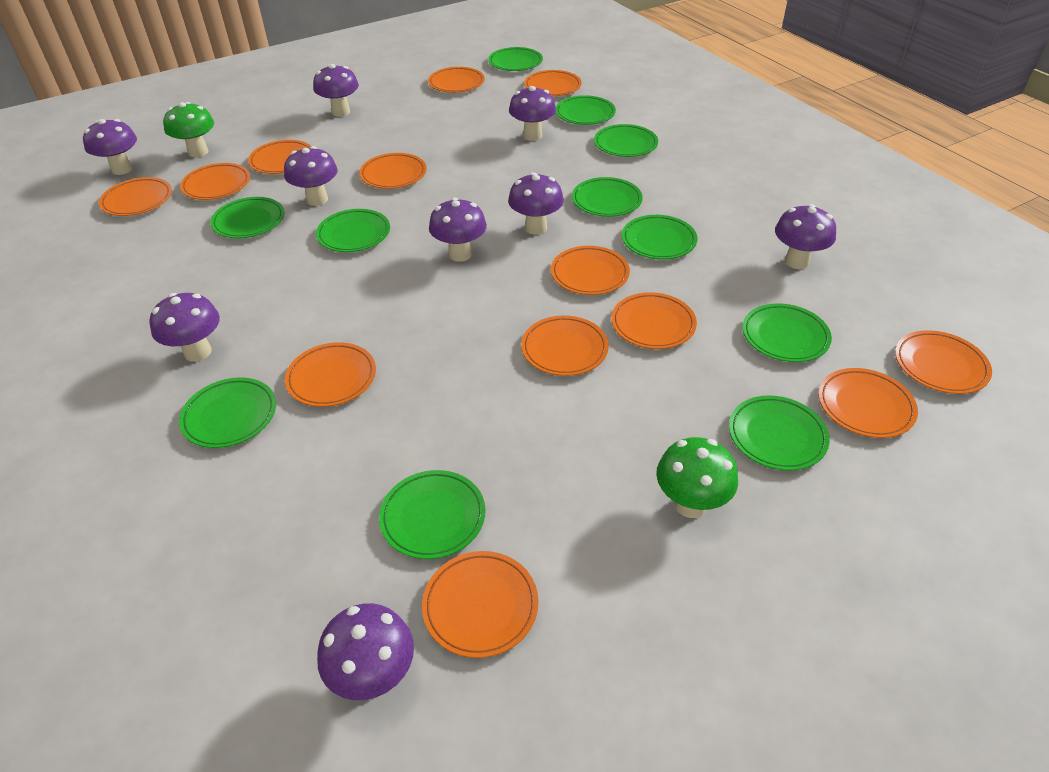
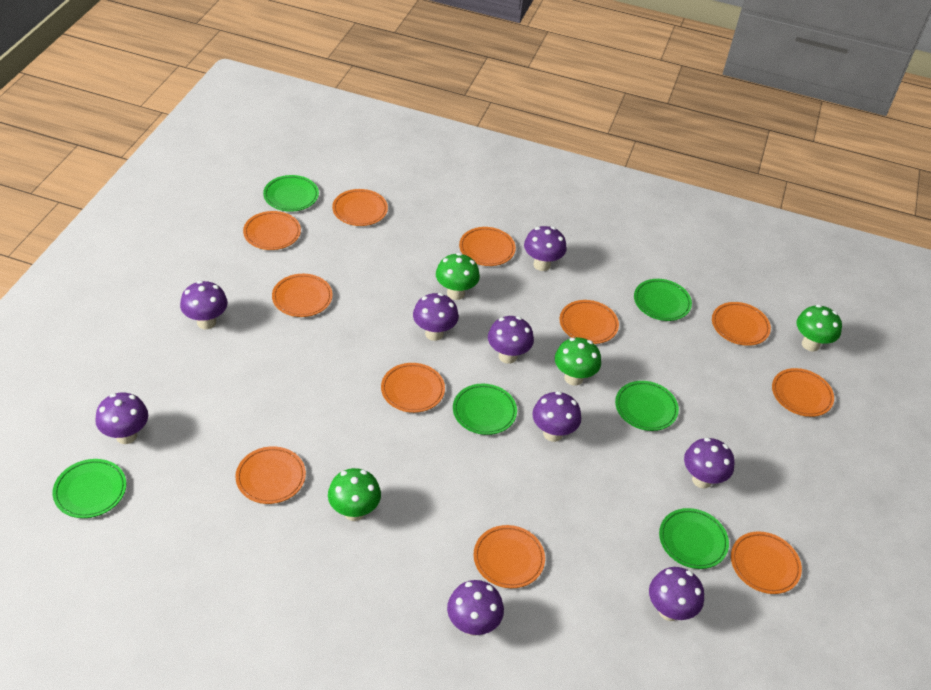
green mushroom: 2 -> 4
green plate: 11 -> 6
orange plate: 13 -> 11

